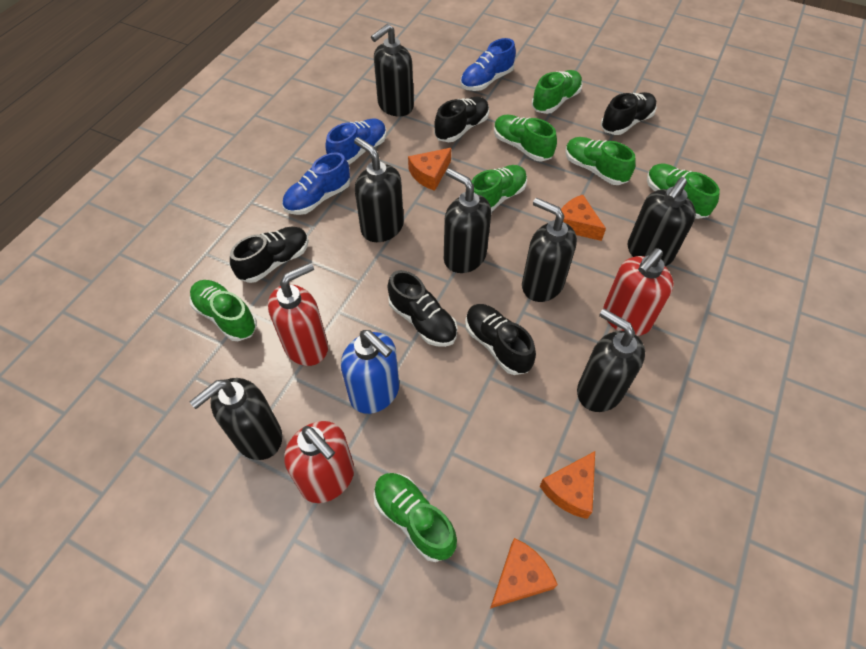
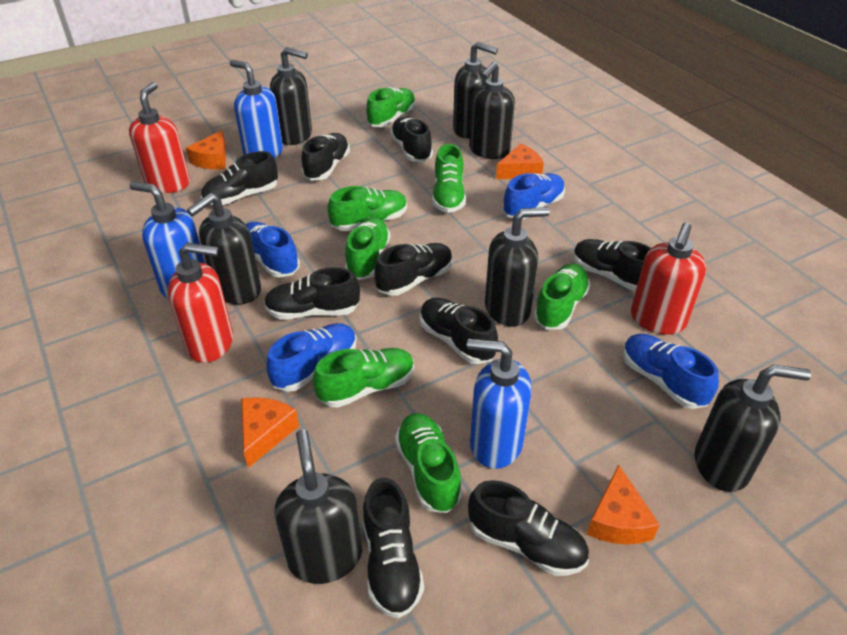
black shoe: 5 -> 9
blue shoe: 3 -> 4
blue soap dispenser: 1 -> 3

